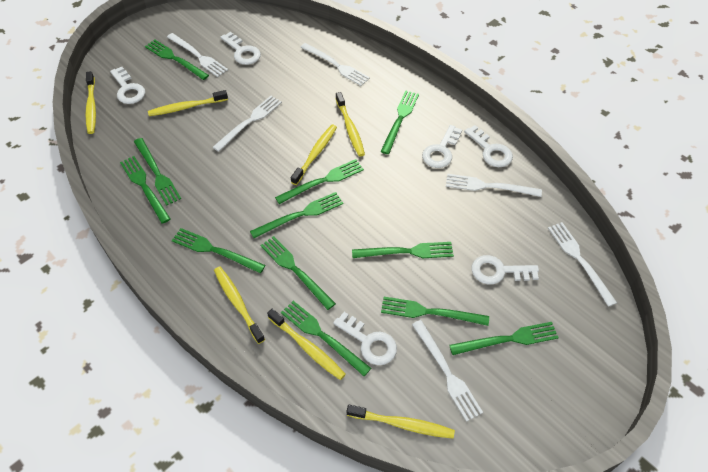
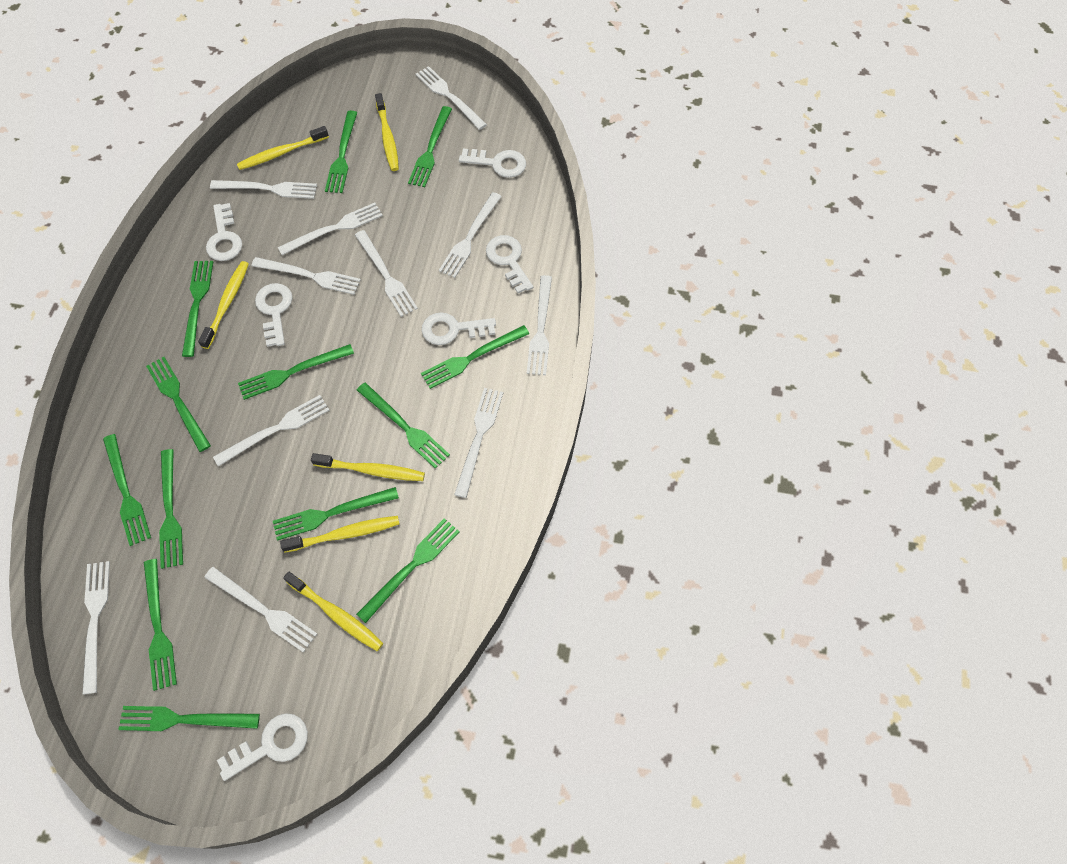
green fork: 12 -> 13
white fork: 6 -> 11
yellow toothbrush: 7 -> 6

